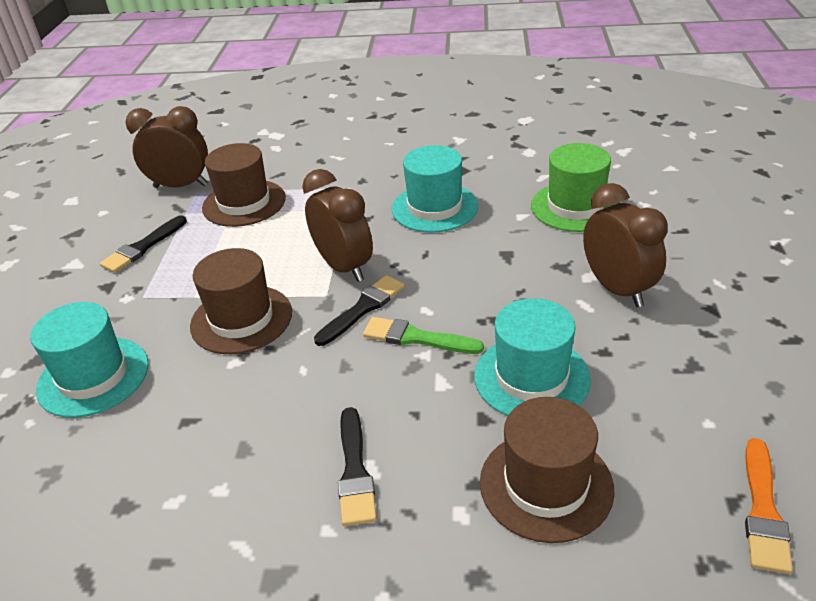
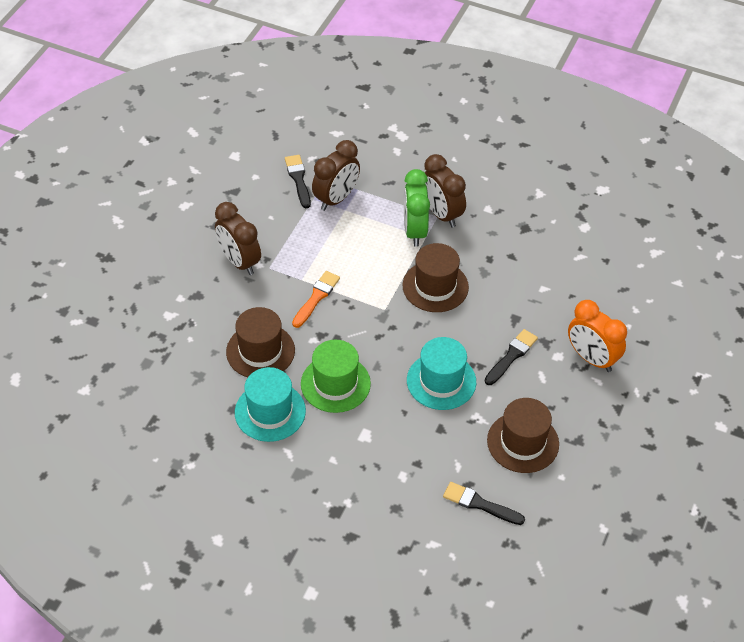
green brush: 1 -> 0
green clock: 0 -> 1
orange clock: 0 -> 1
turquoise hat: 3 -> 2

